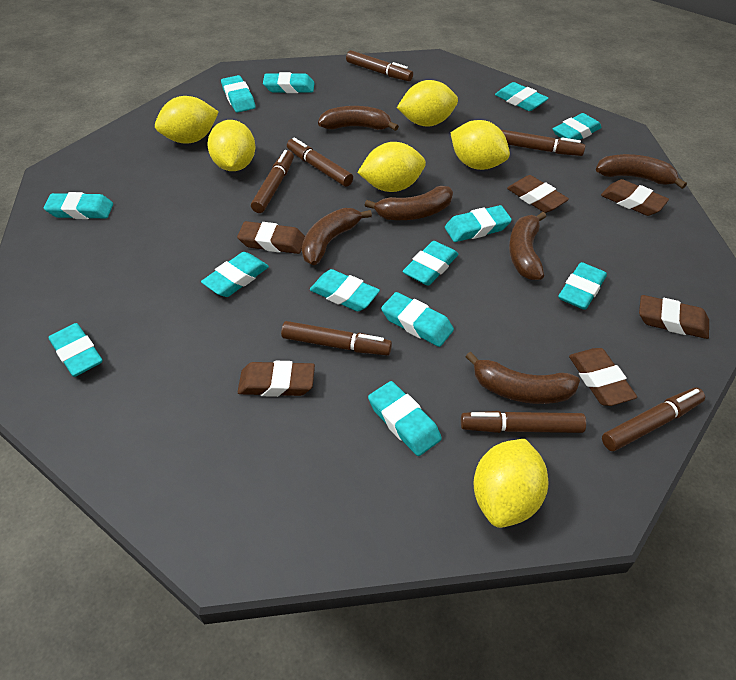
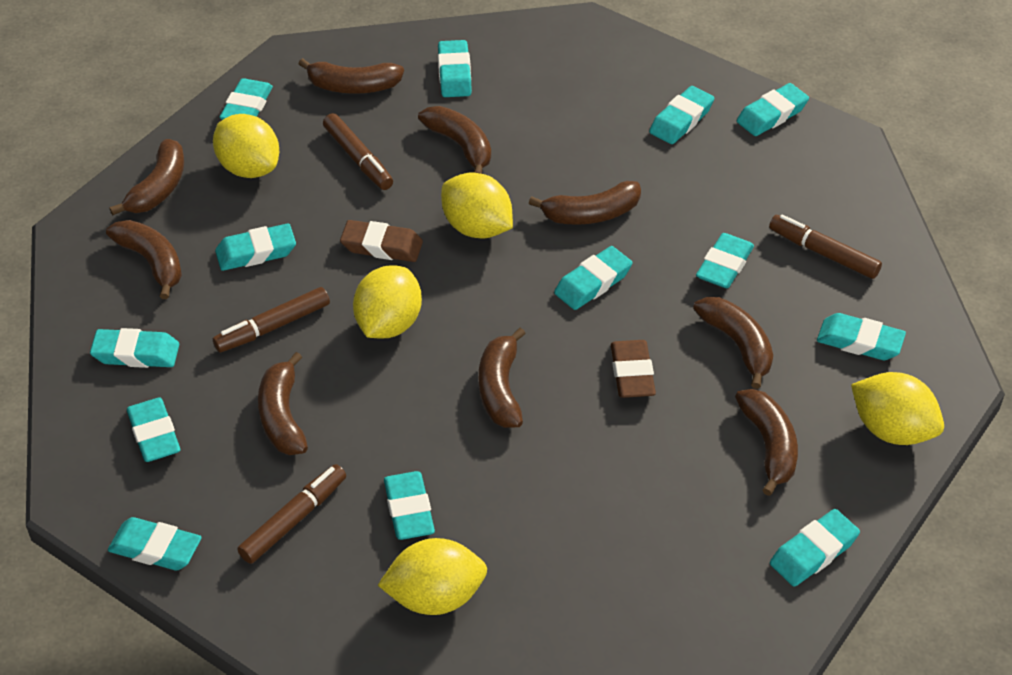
brown banana: 6 -> 9
brown eraser: 6 -> 2
brown marker: 7 -> 4
yellow lemon: 6 -> 5

